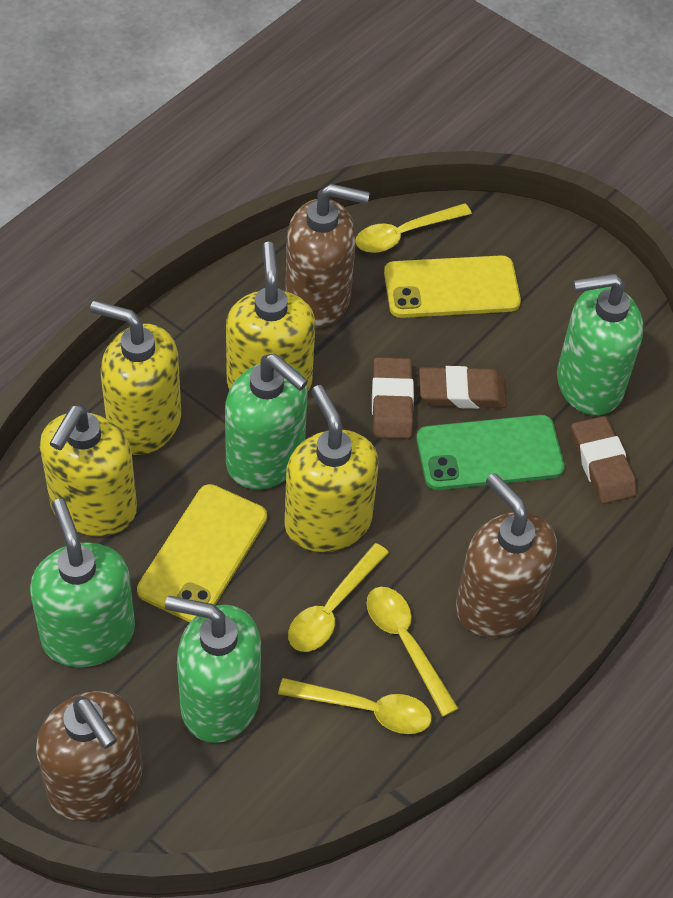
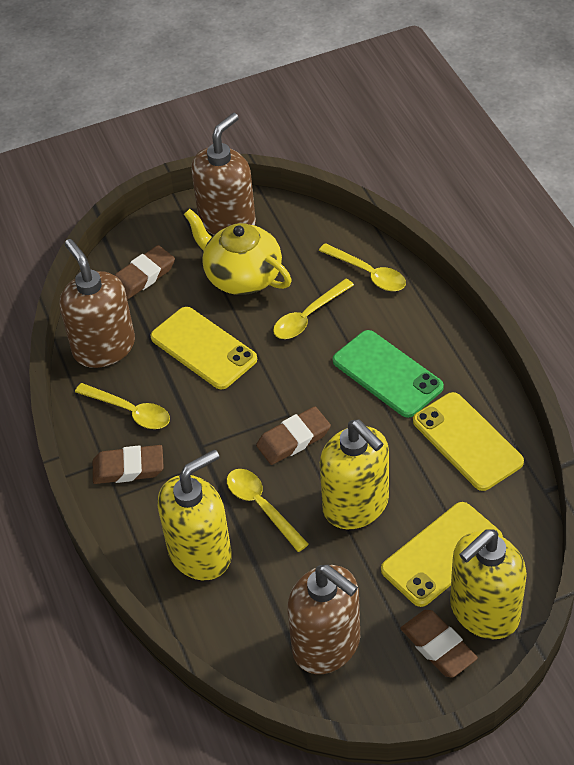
brown eraser: 3 -> 4
green soap dispenser: 4 -> 0
yellow phone: 2 -> 3
yellow soap dispenser: 4 -> 3
yellow teapot: 0 -> 1

